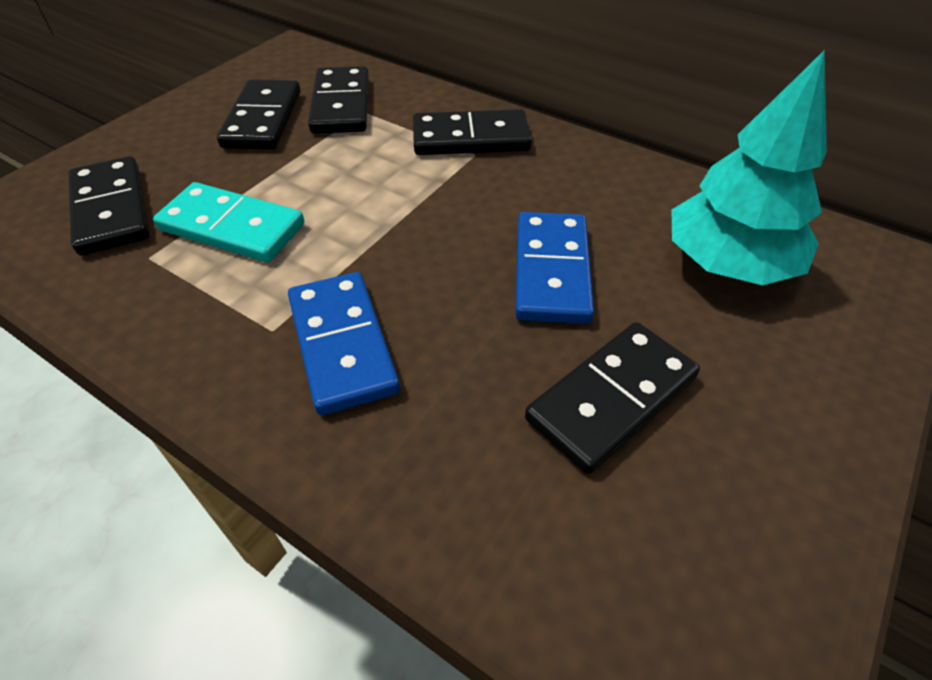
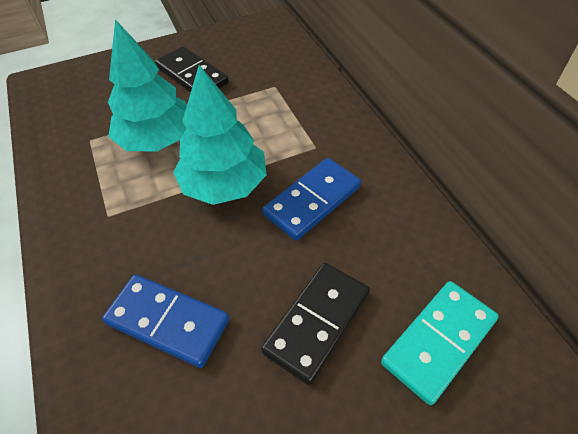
black domino: 5 -> 2
turquoise tree: 1 -> 2

